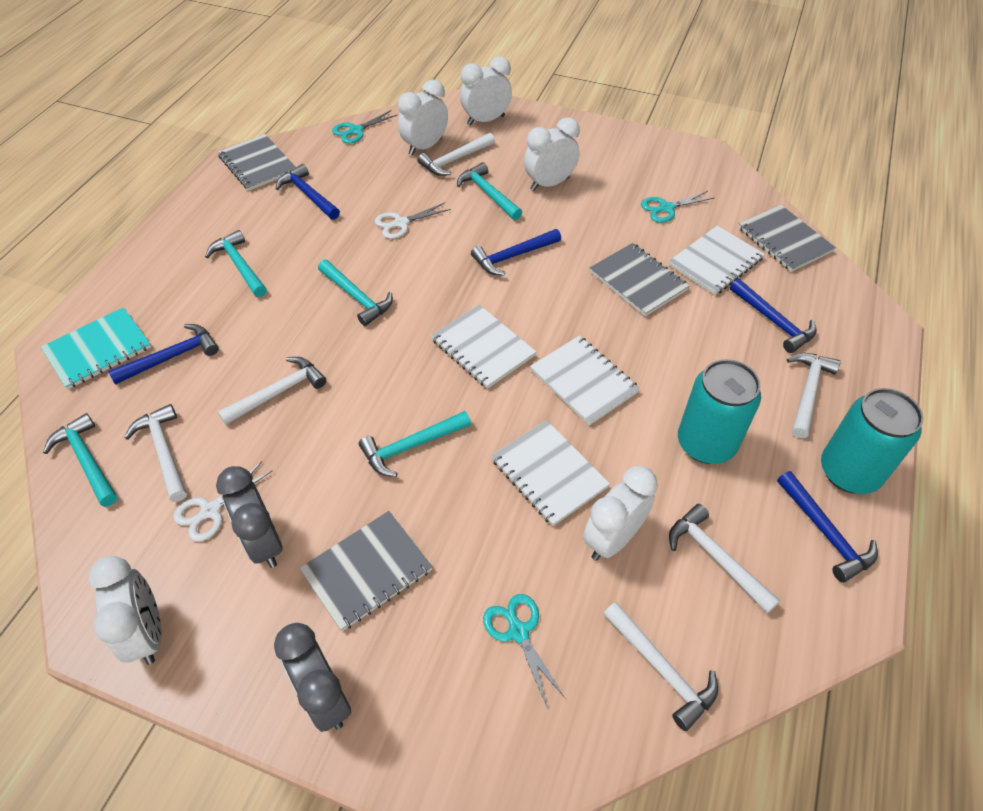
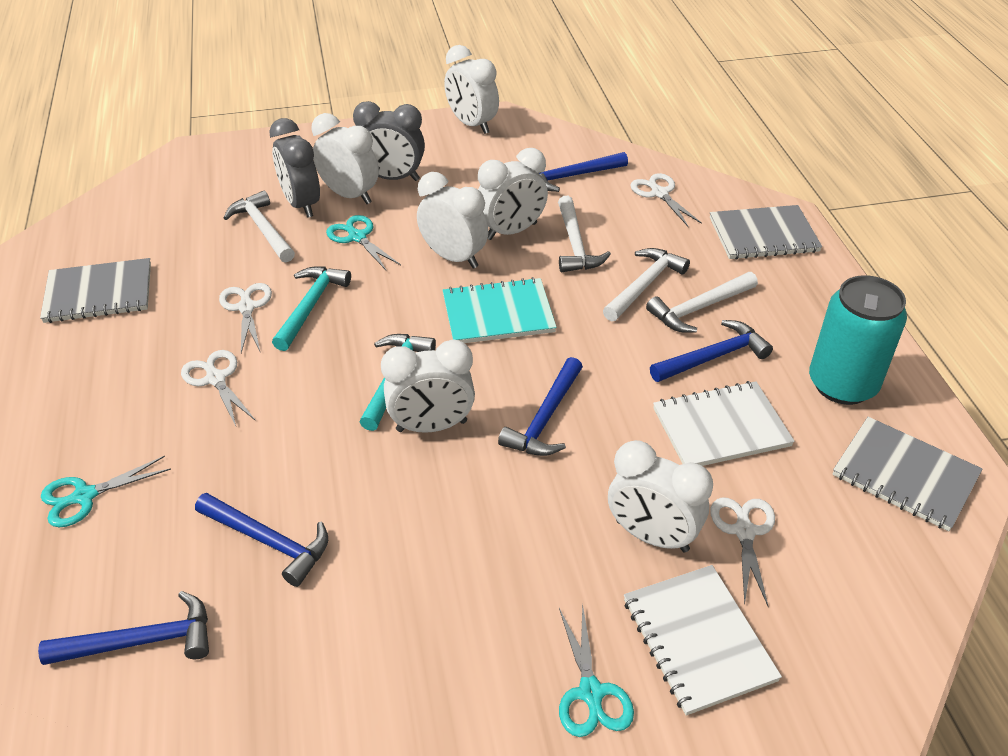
grey notebook: 4 -> 3
turquoise can: 2 -> 1
turquoise hammer: 5 -> 2
white clock: 5 -> 6
white hammer: 6 -> 4
white notebook: 4 -> 2
white scissors: 2 -> 4

